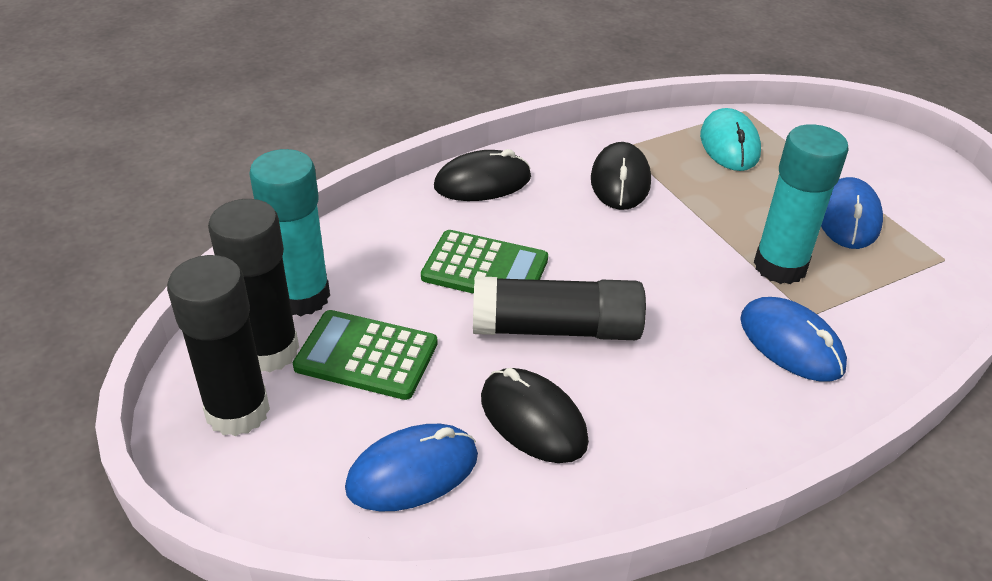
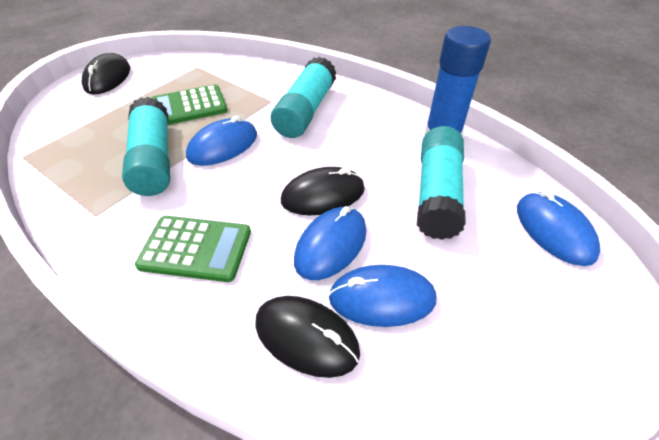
black glue stick: 3 -> 0
blue glue stick: 0 -> 1
blue mouse: 3 -> 4
turquoise glue stick: 2 -> 3
turquoise mouse: 1 -> 0

